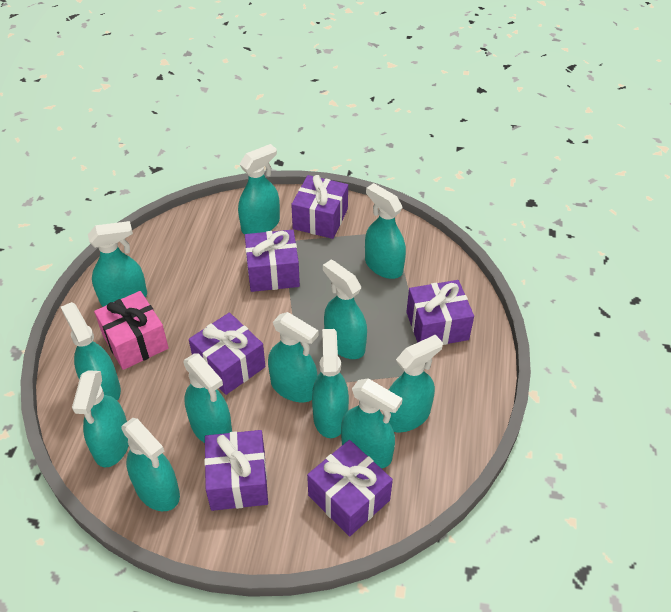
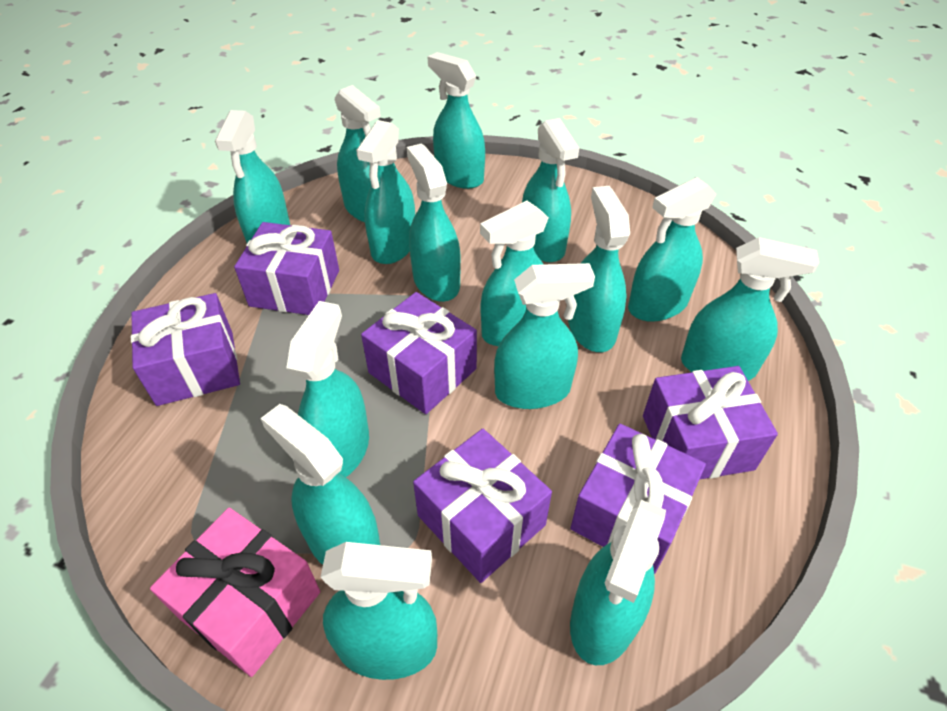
turquoise spray bottle: 12 -> 15

